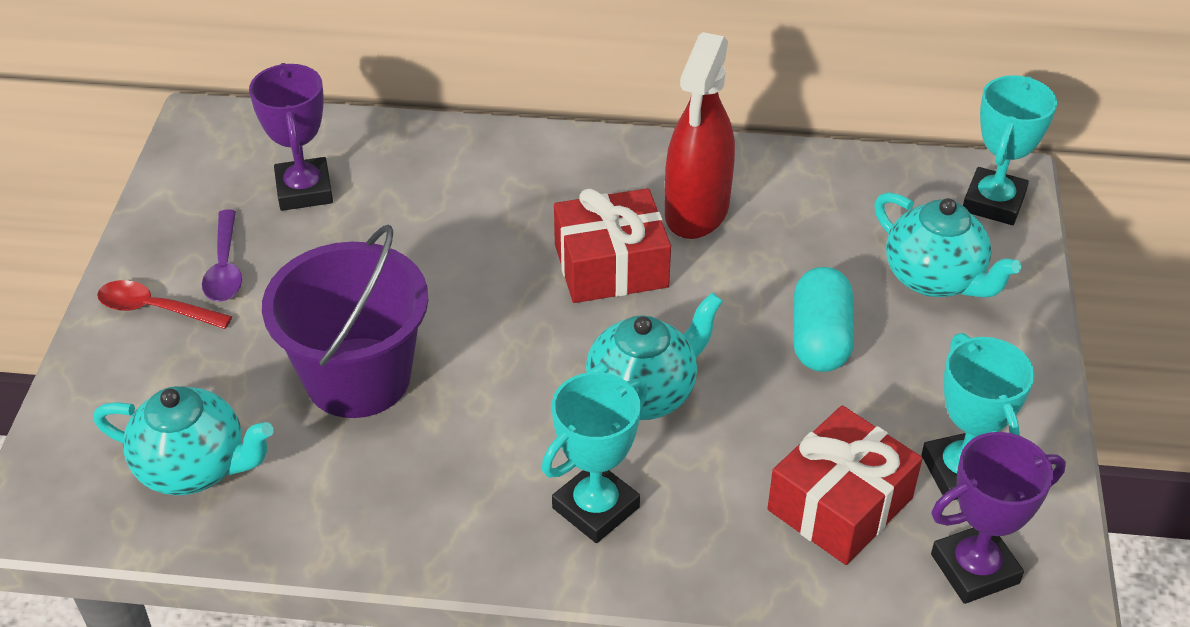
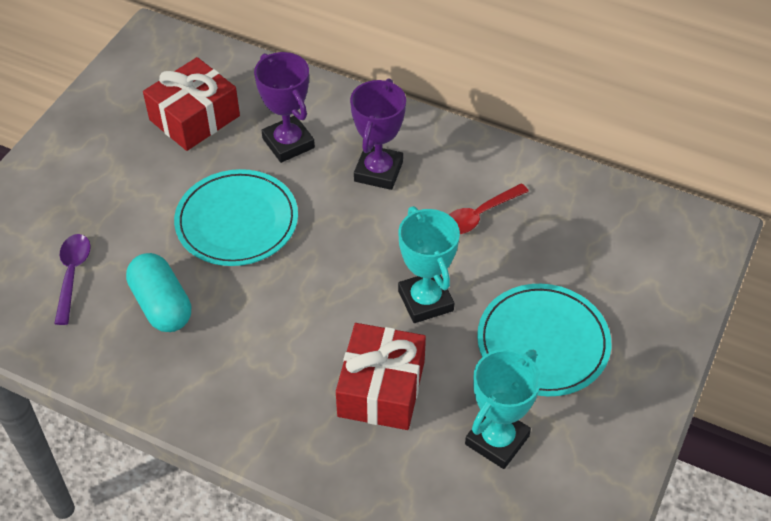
purple bucket: 1 -> 0
red spray bottle: 1 -> 0
turquoise plate: 0 -> 2
turquoise teapot: 3 -> 0
turquoise trophy: 3 -> 2

